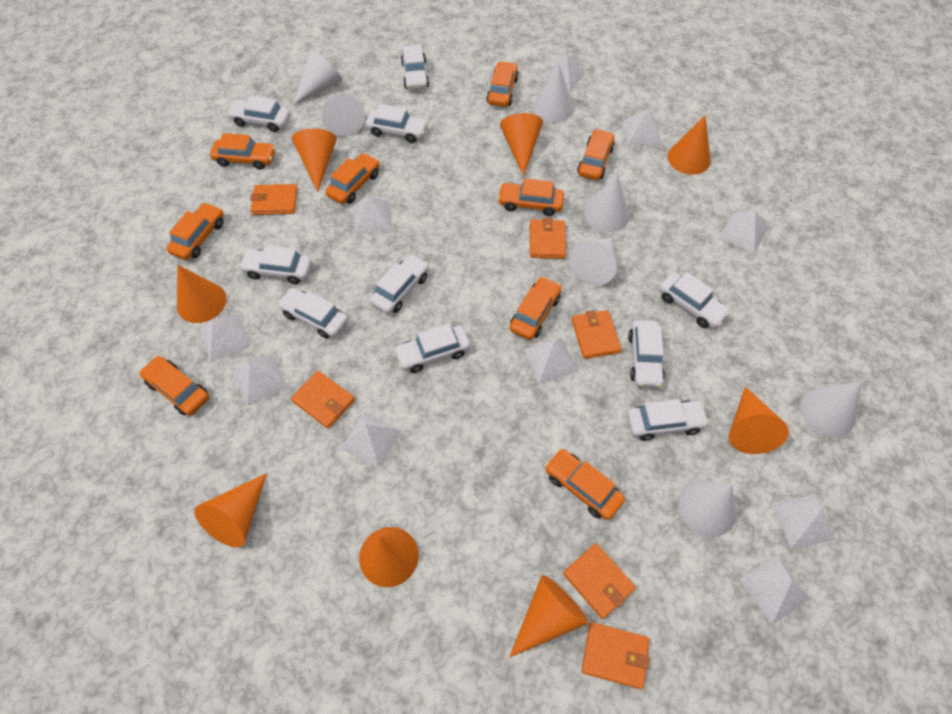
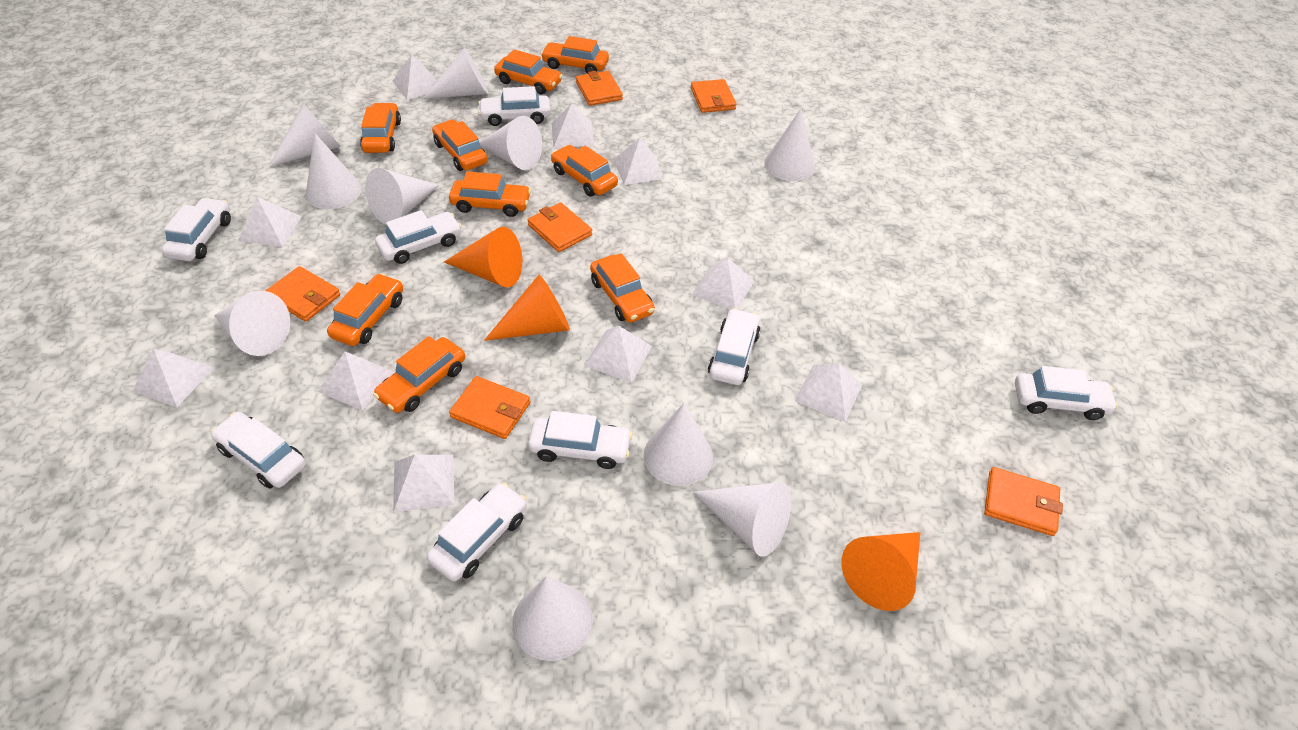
orange cone: 8 -> 3
white car: 10 -> 8
white cone: 7 -> 10

